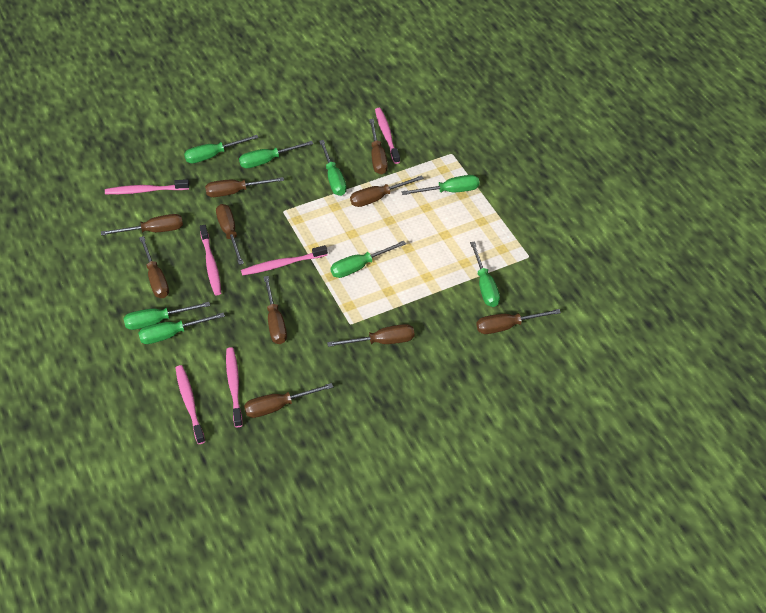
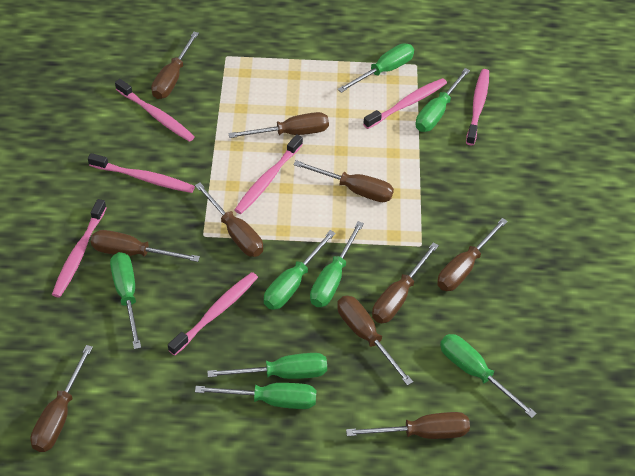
pink toothbrush: 6 -> 7

